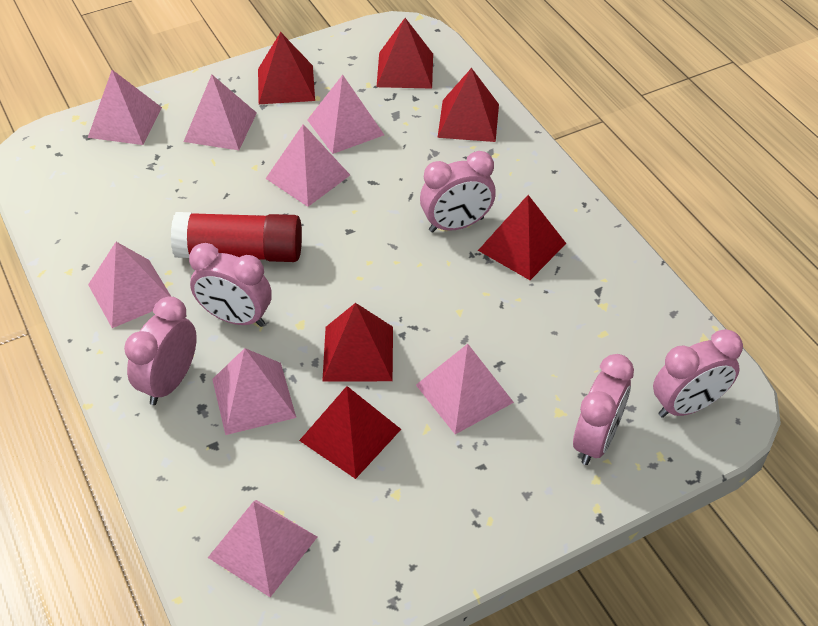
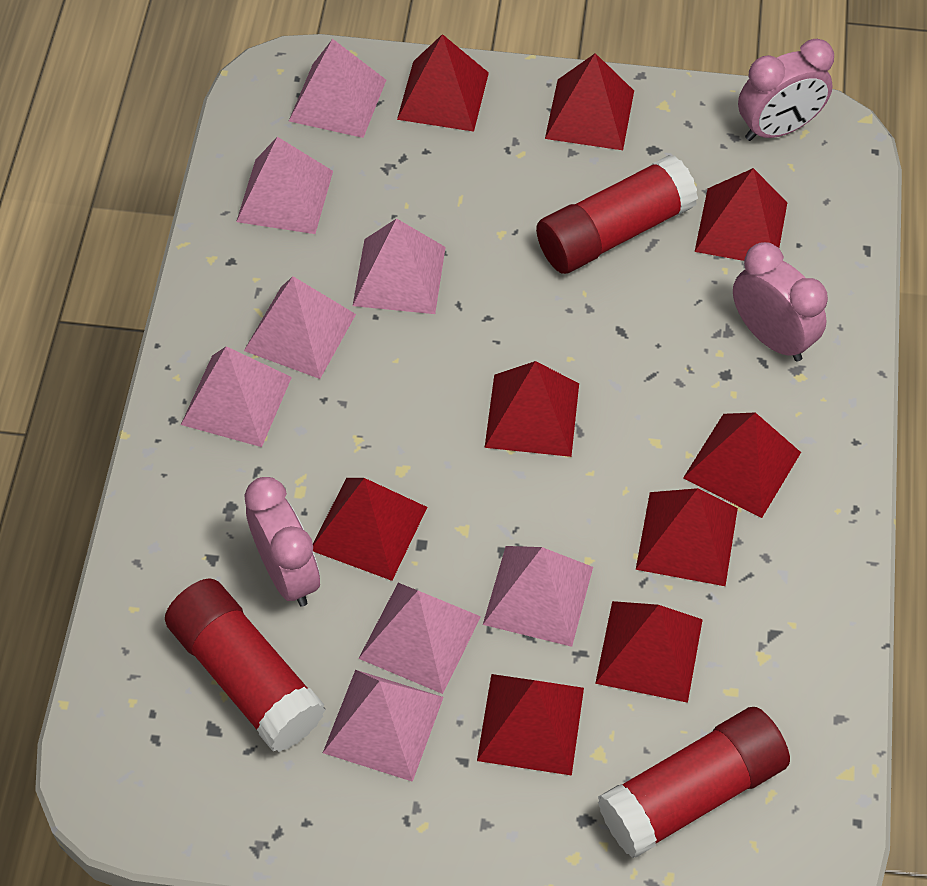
pink clock: 5 -> 3
red glue stick: 1 -> 3
red pyramid: 6 -> 9

